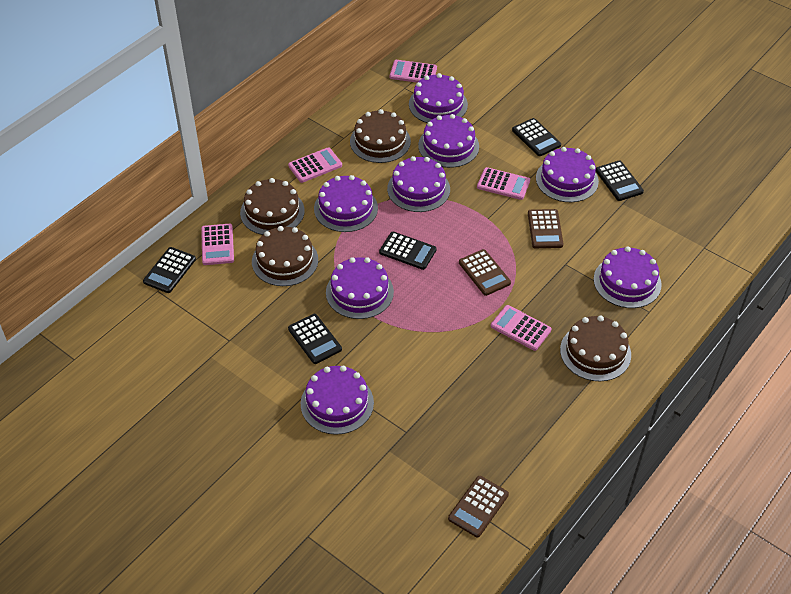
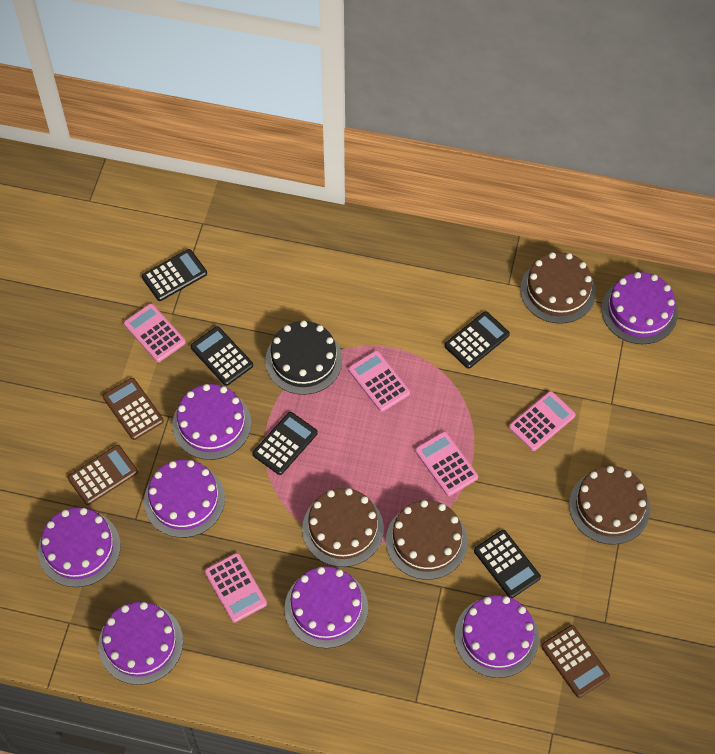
black cake: 0 -> 1
purple cake: 8 -> 7

